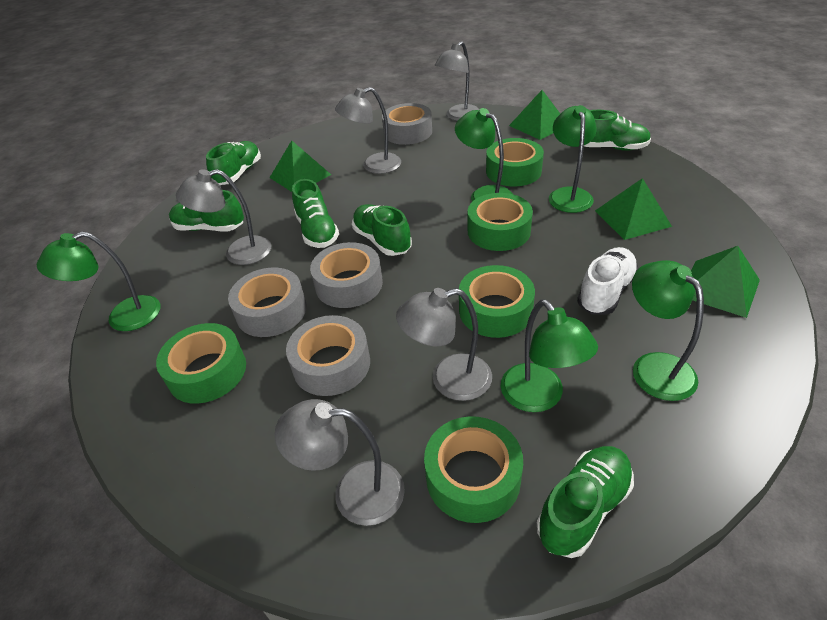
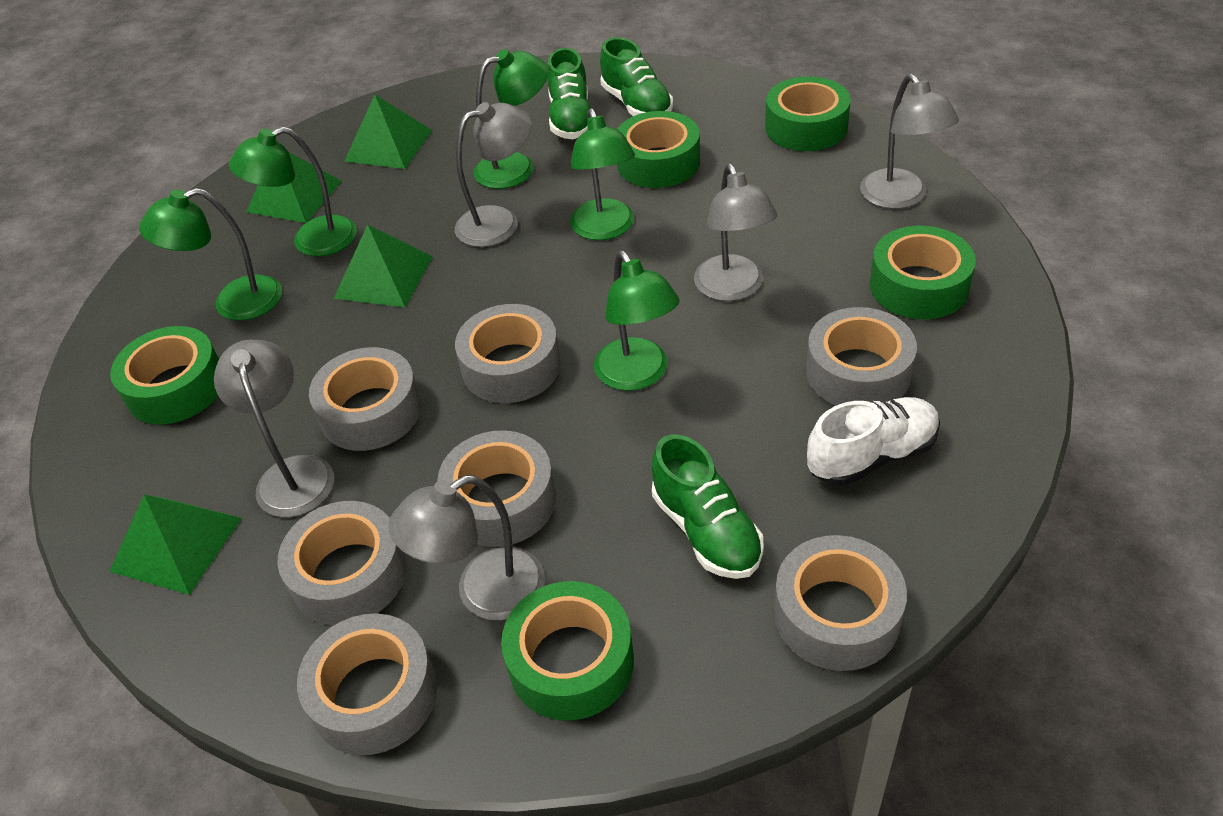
green shoe: 6 -> 3
grey tape: 4 -> 7

